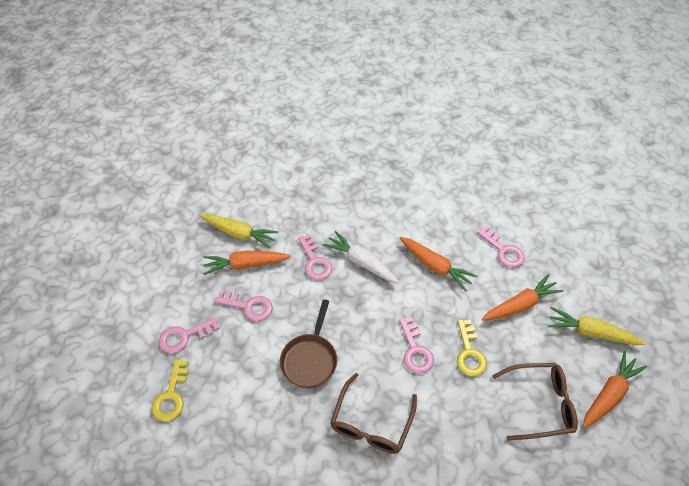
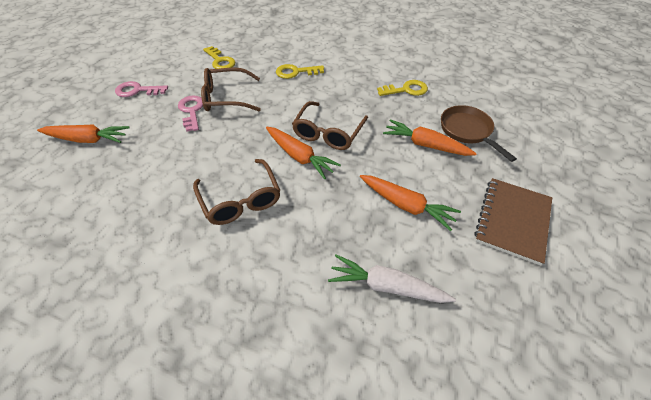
brown glasses: 2 -> 3
brown notebook: 0 -> 1
pink key: 5 -> 2
yellow carrot: 2 -> 0
yellow key: 2 -> 3

